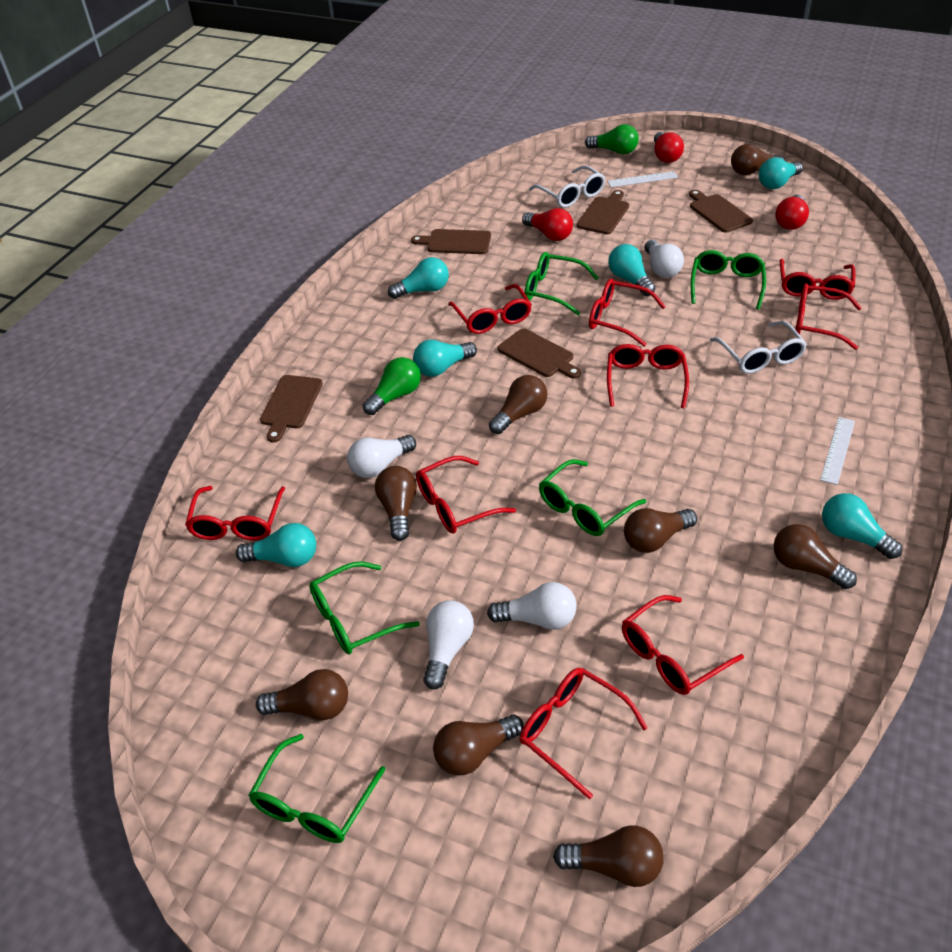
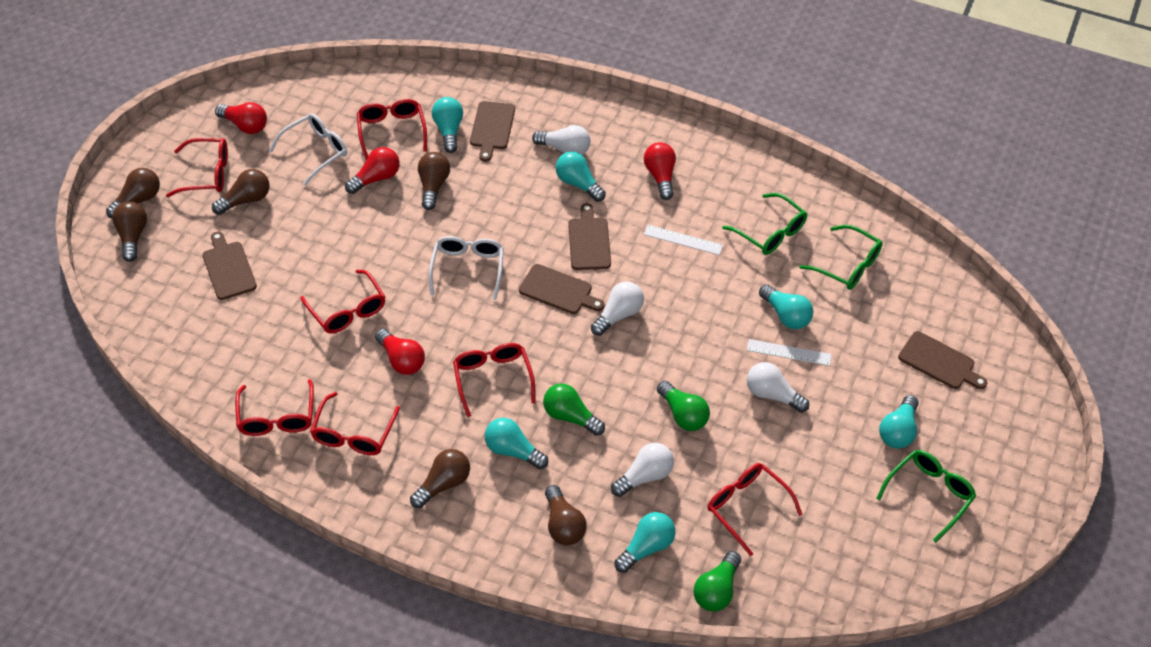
brown light bulb: 8 -> 6
green glasses: 5 -> 3
green light bulb: 2 -> 3
red glasses: 9 -> 7
red light bulb: 3 -> 4

